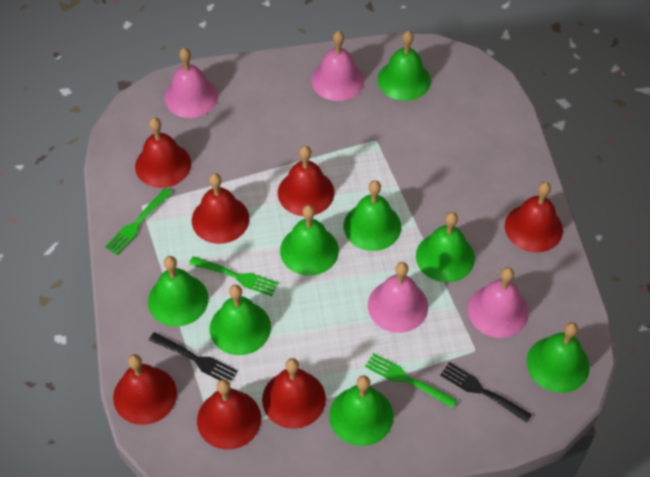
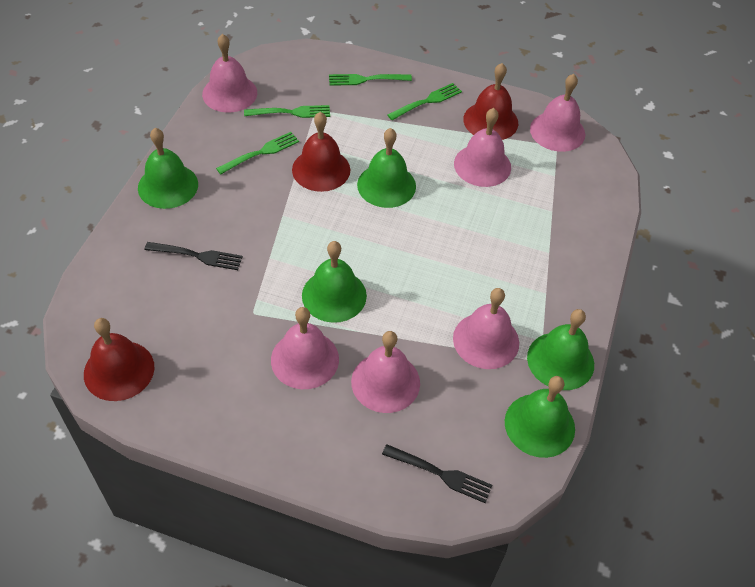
green bell: 8 -> 5
green fork: 3 -> 4
pink bell: 4 -> 6
red bell: 7 -> 3

